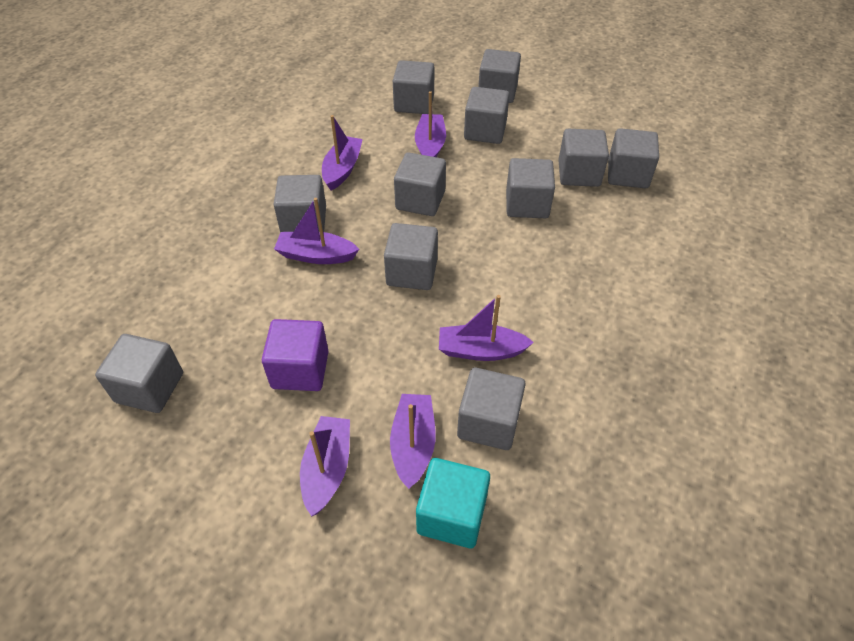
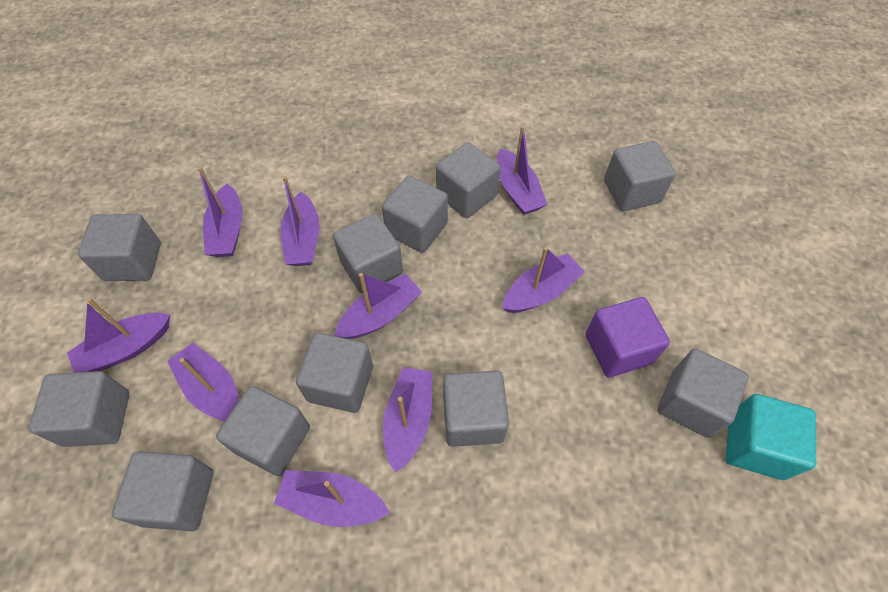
purple boat: 6 -> 9

